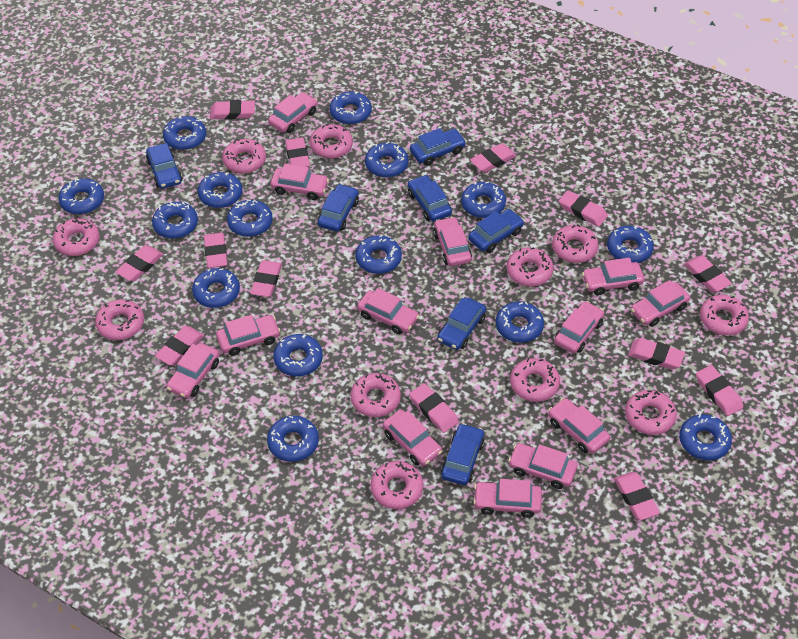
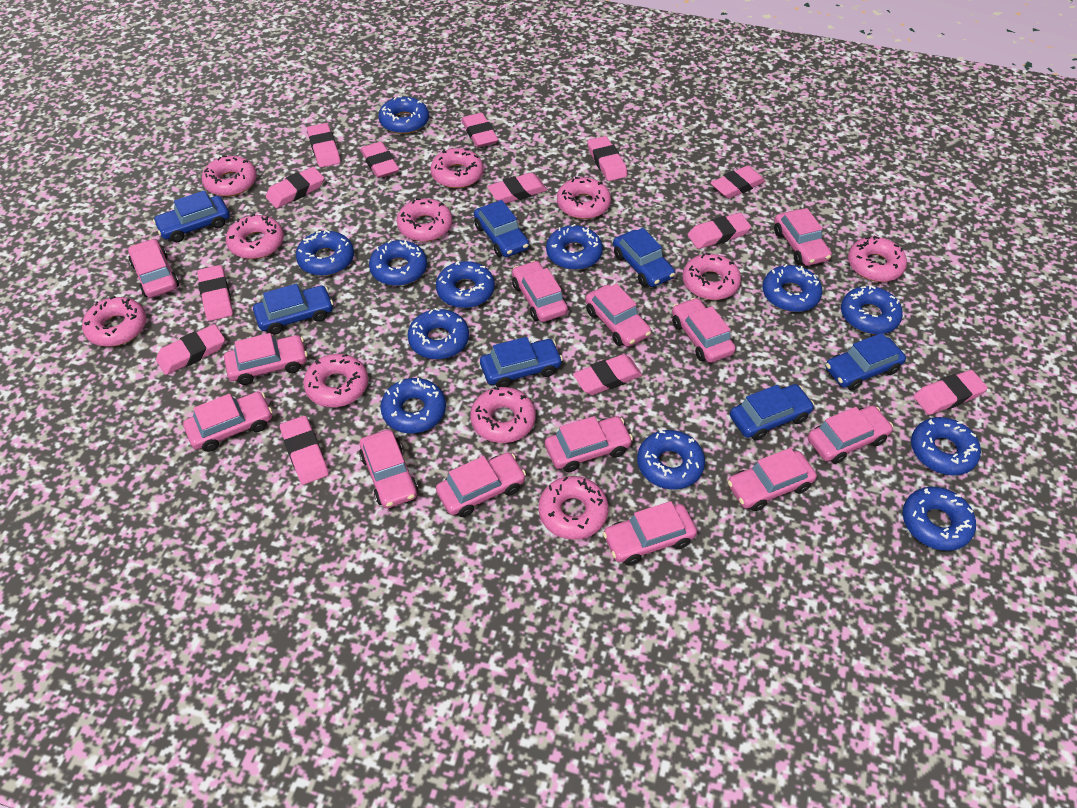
blue donut: 15 -> 12

